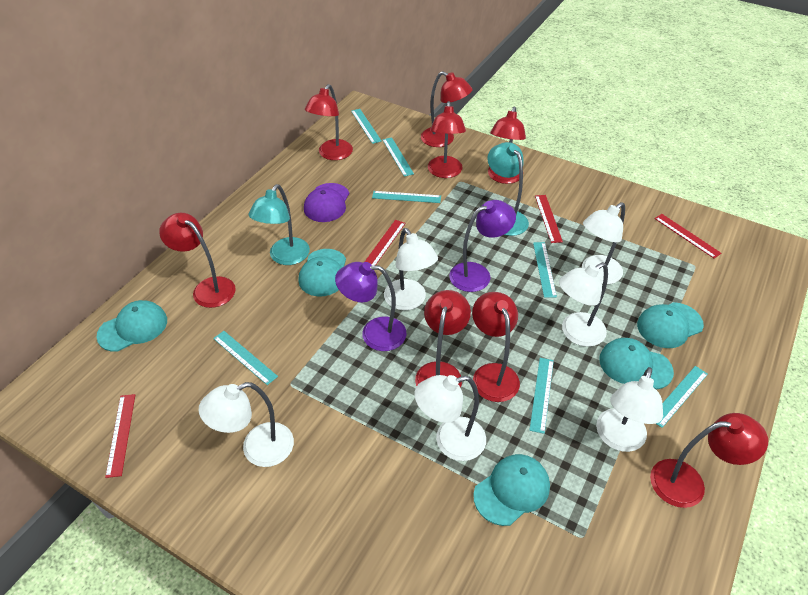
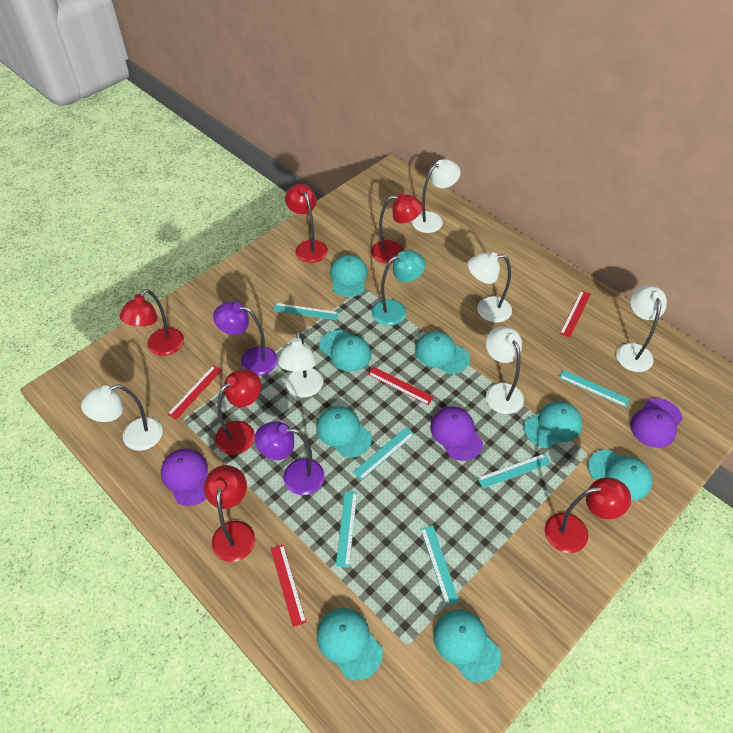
purple cap: 1 -> 3
red lamp: 8 -> 6
turquoise cap: 5 -> 8
turquoise lamp: 2 -> 1
turquoise ruler: 7 -> 6

